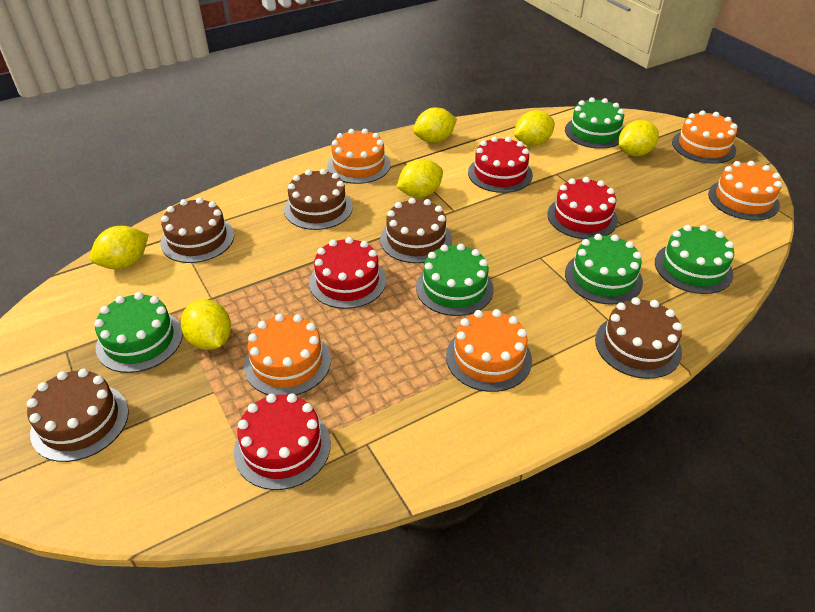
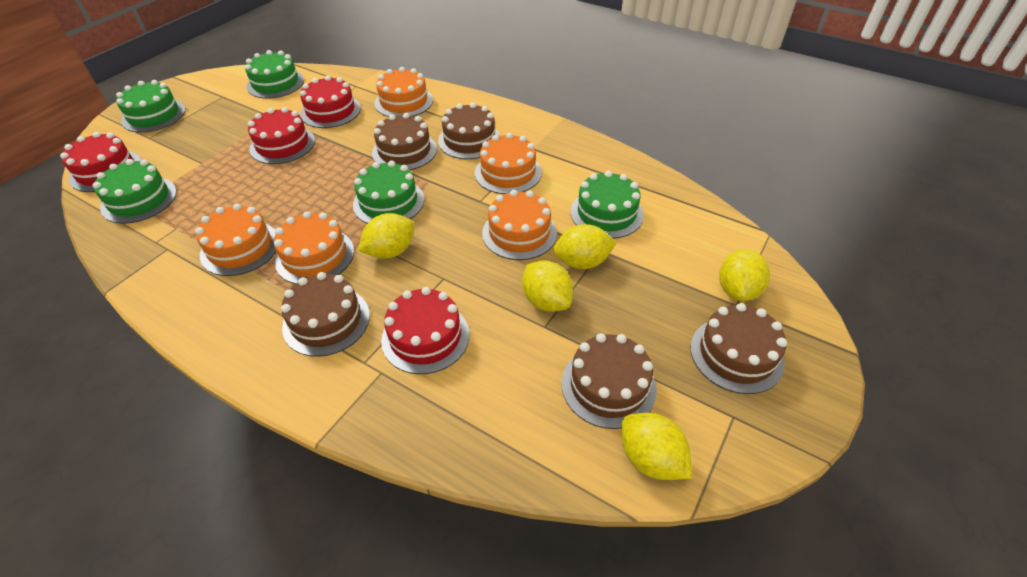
yellow lemon: 6 -> 5

